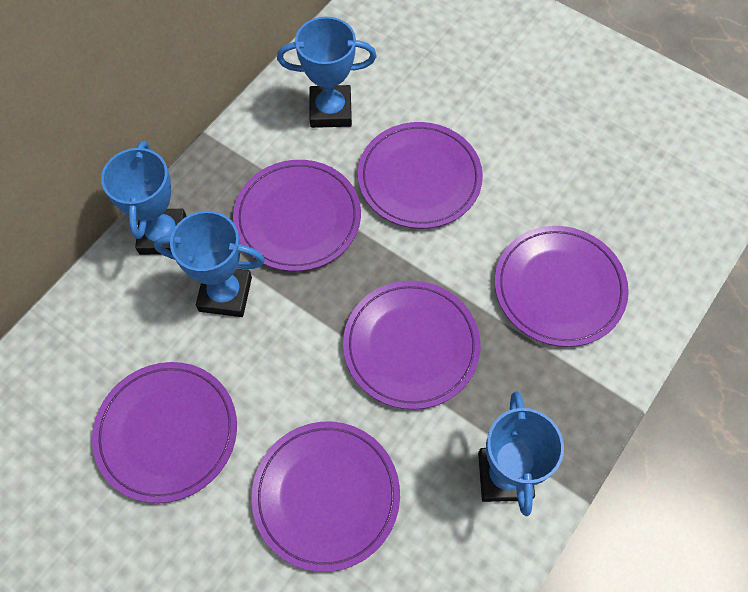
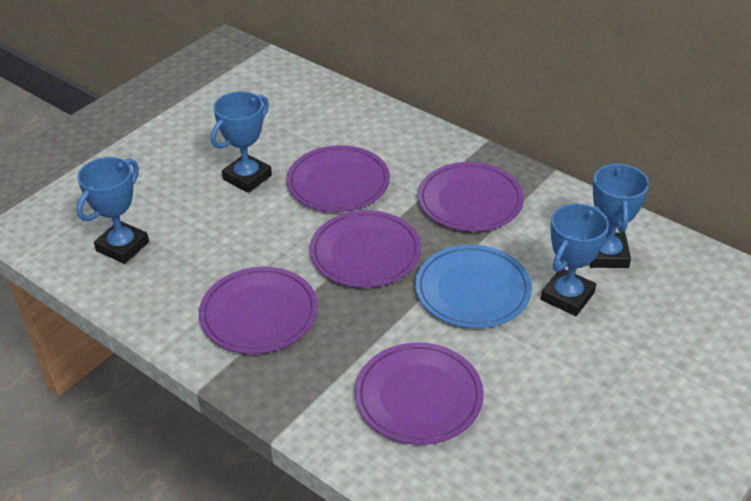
blue plate: 0 -> 1
purple plate: 6 -> 5

